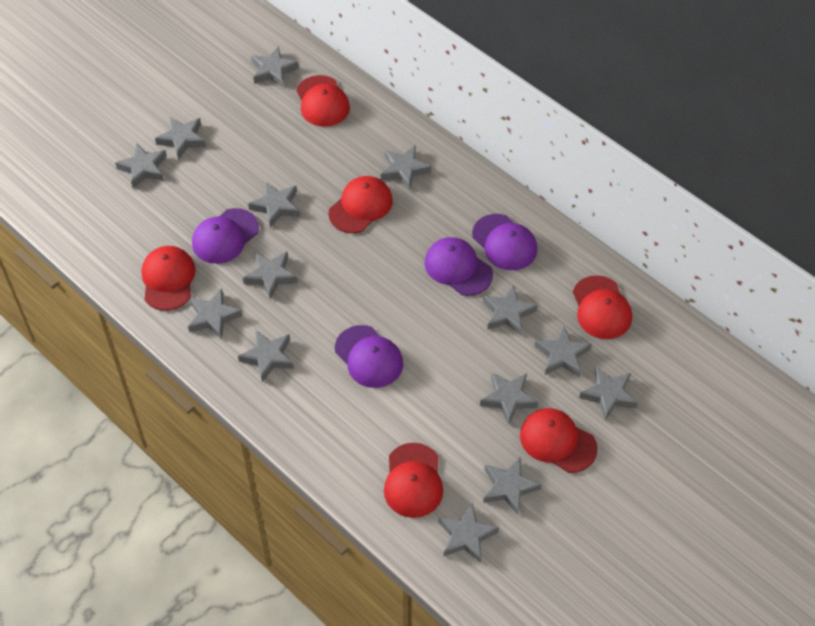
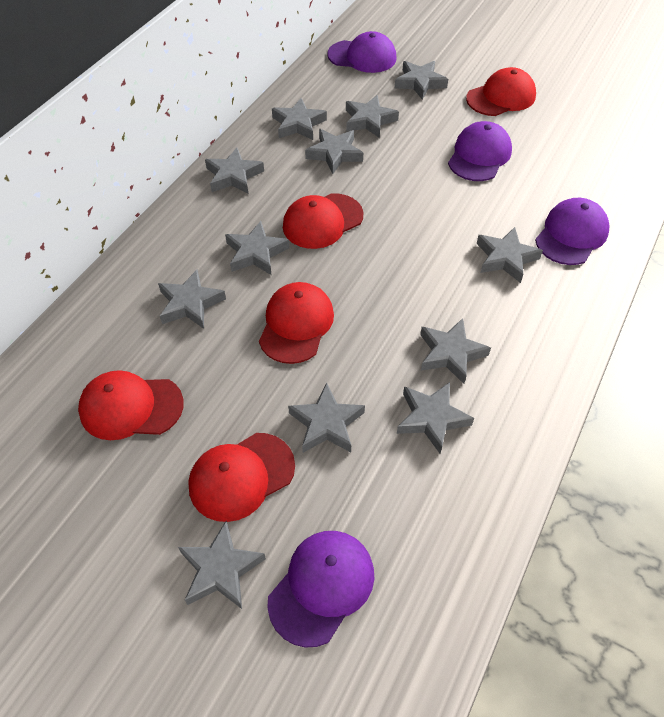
grey star: 14 -> 12
red cap: 6 -> 5

